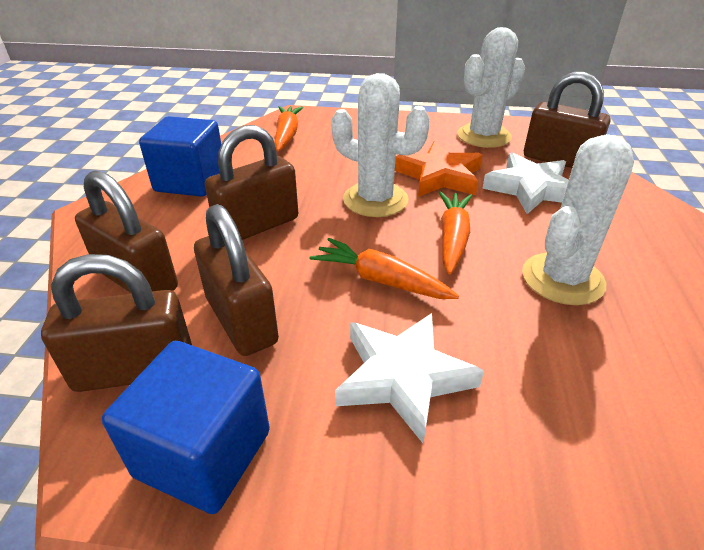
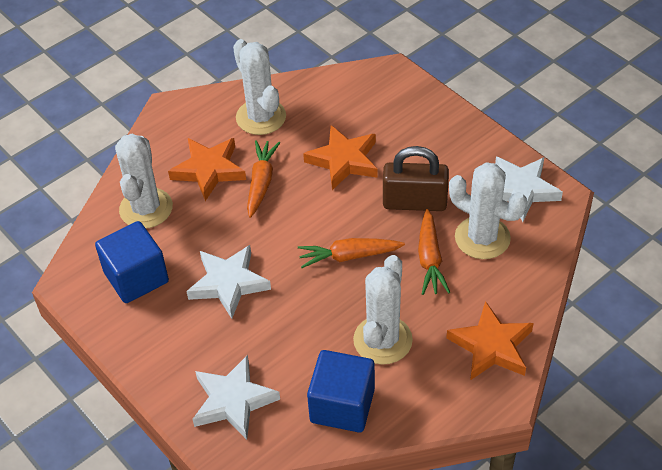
brown padlock: 5 -> 1
orange star: 1 -> 3
white cactus: 3 -> 4
white star: 2 -> 3

